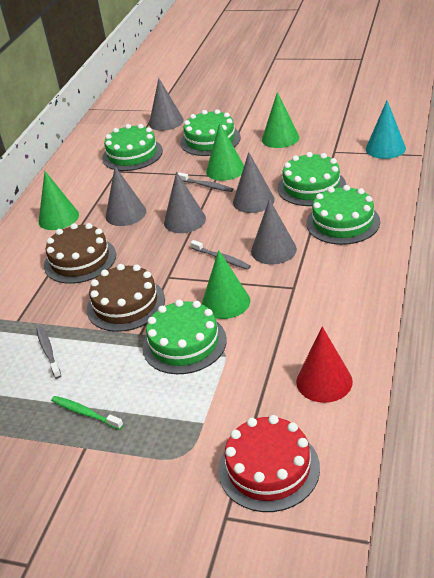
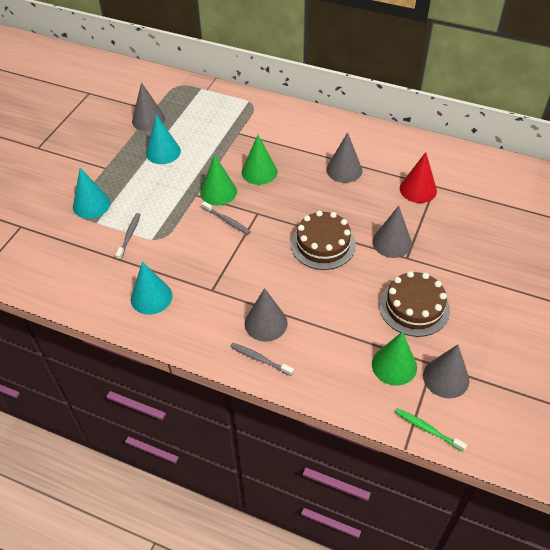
green cake: 5 -> 0
green cone: 4 -> 3
red cake: 1 -> 0
turquoise cone: 1 -> 3

